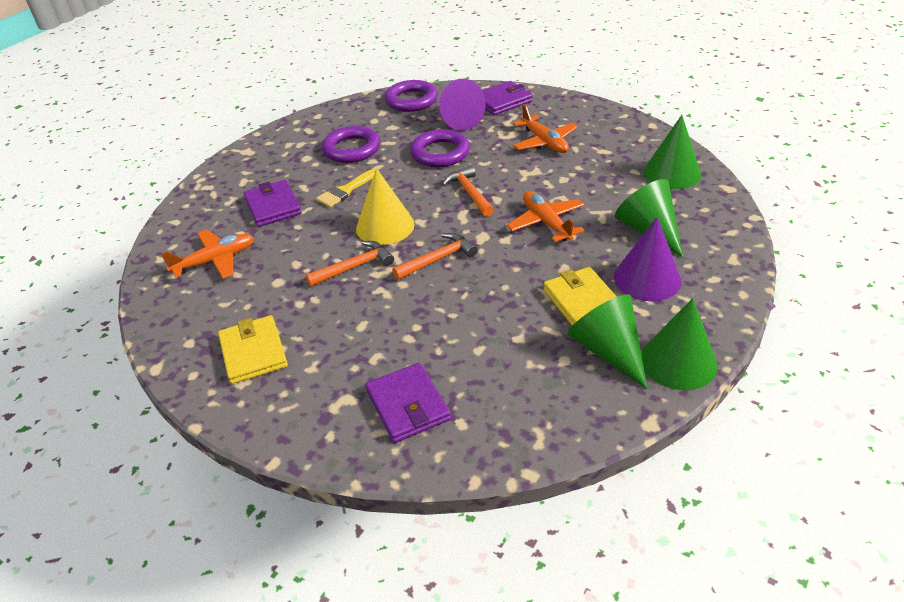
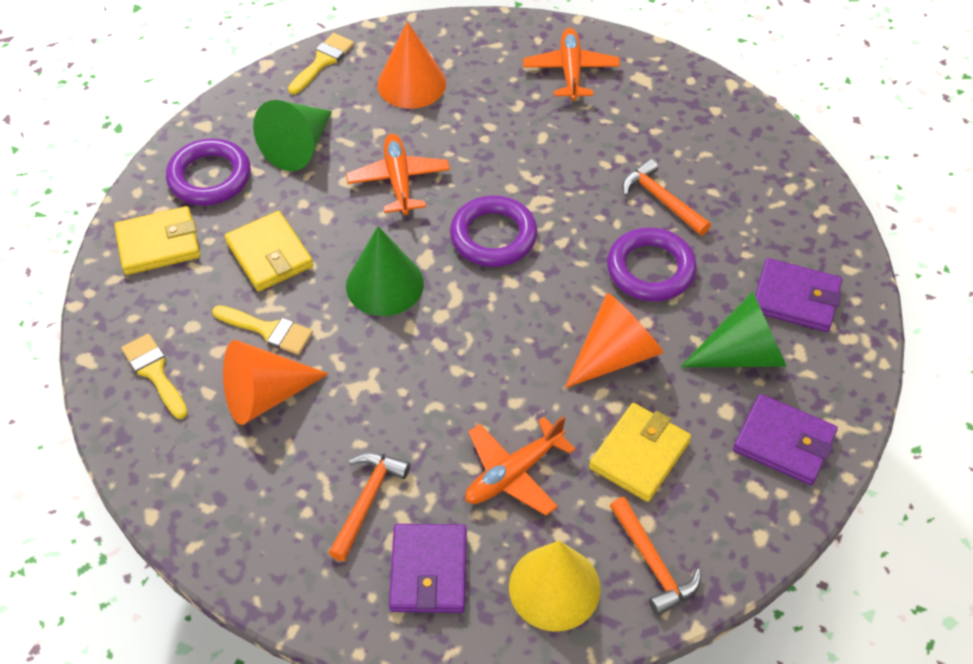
green cone: 4 -> 3
orange cone: 0 -> 3
purple cone: 2 -> 0
yellow brush: 1 -> 3
yellow wallet: 2 -> 3

